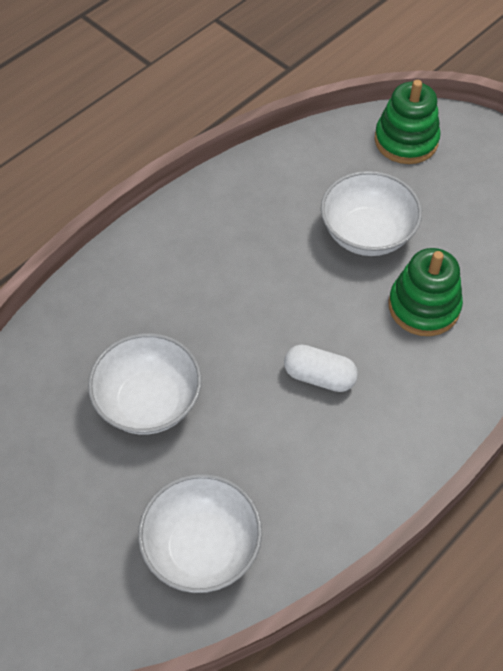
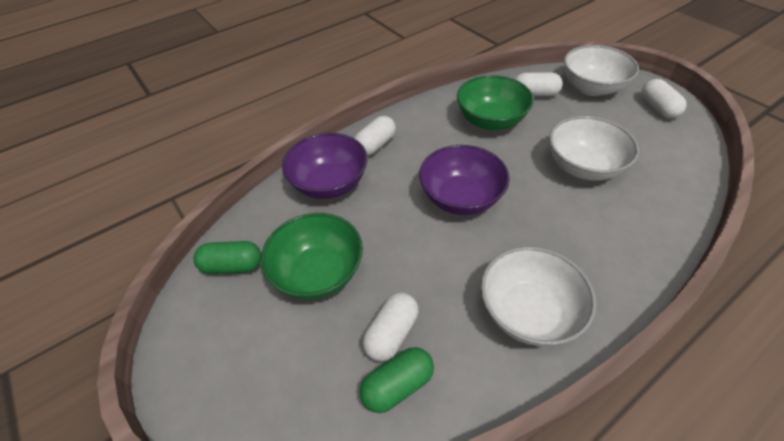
green bowl: 0 -> 2
green capsule: 0 -> 2
green stacking toy: 2 -> 0
purple bowl: 0 -> 2
white capsule: 1 -> 4

